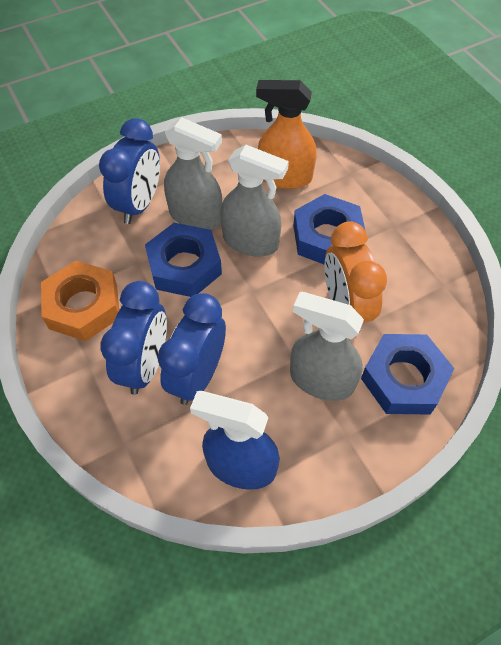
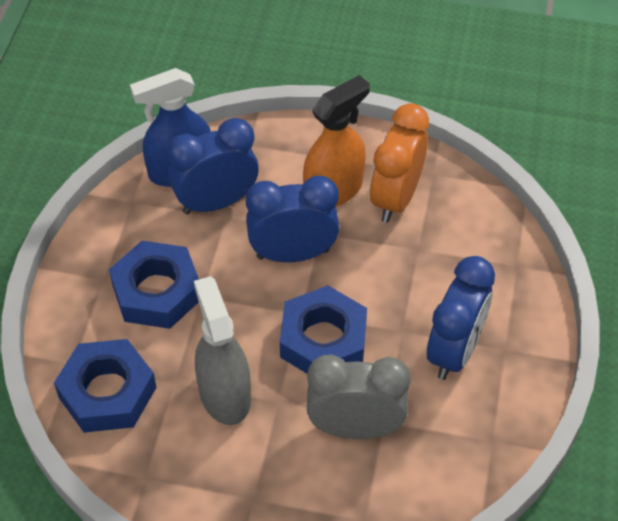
grey clock: 0 -> 1
grey spray bottle: 3 -> 1
orange nut: 1 -> 0

